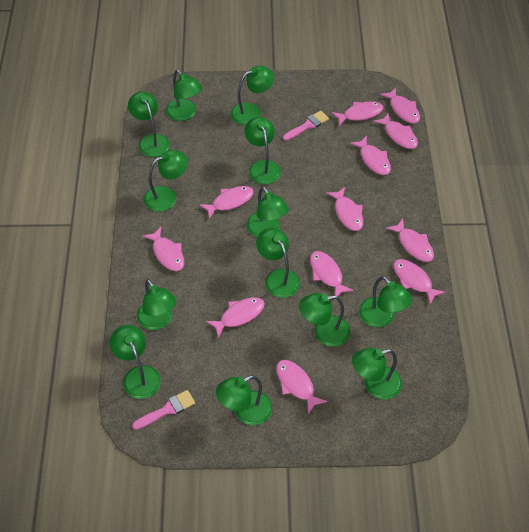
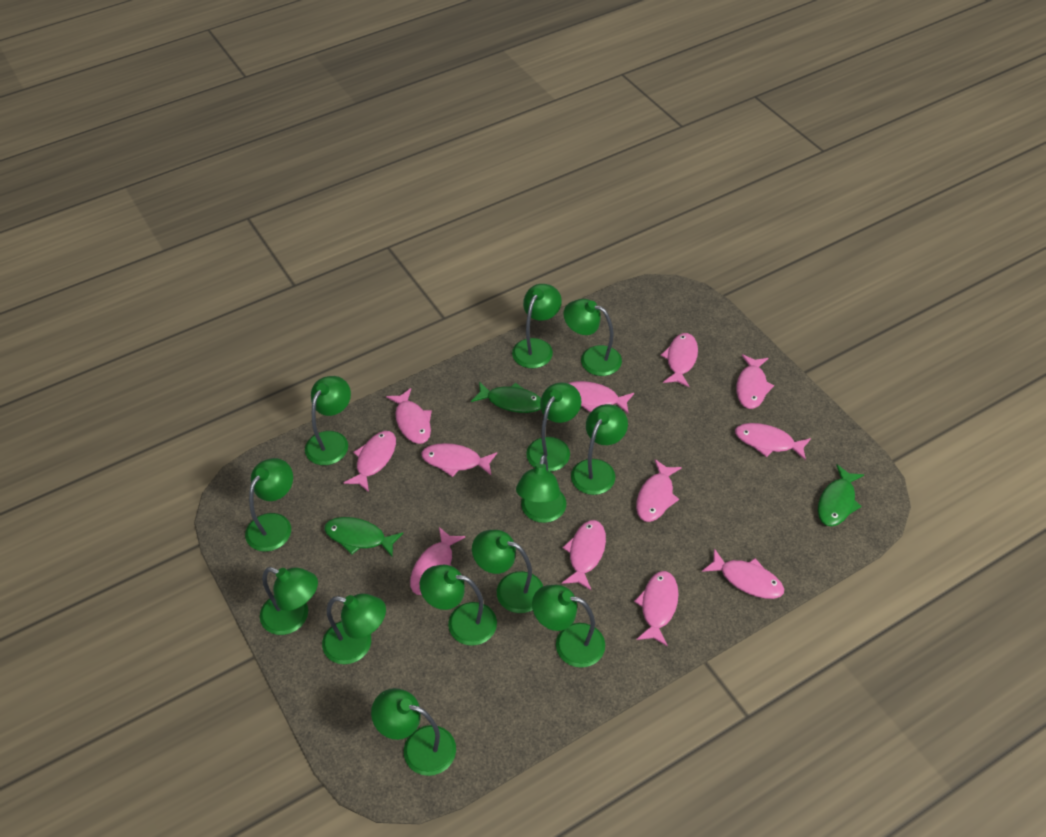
green fish: 0 -> 3
pink brush: 2 -> 0

